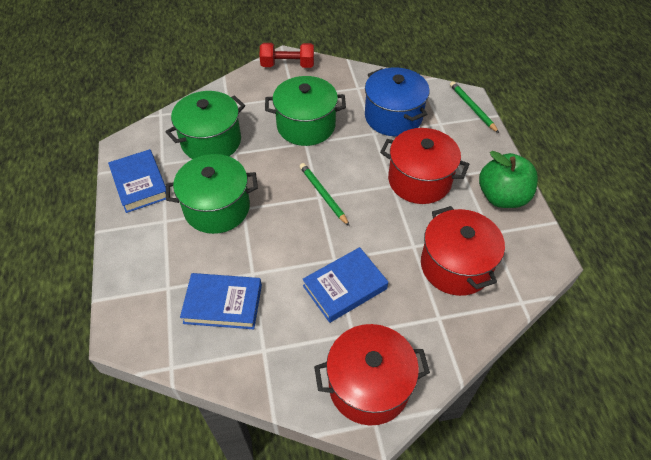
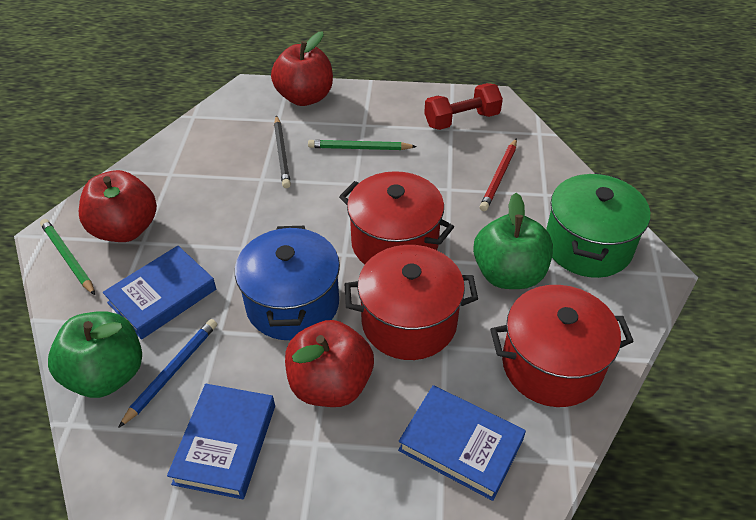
black pencil: 0 -> 1
blue pencil: 0 -> 1
green apple: 1 -> 2
green pot: 3 -> 1
red apple: 0 -> 3
red pencil: 0 -> 1

